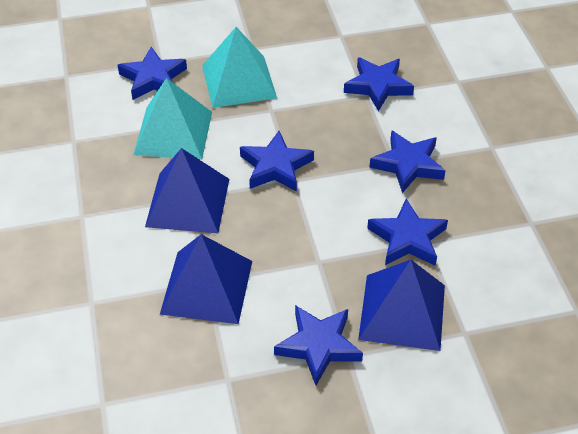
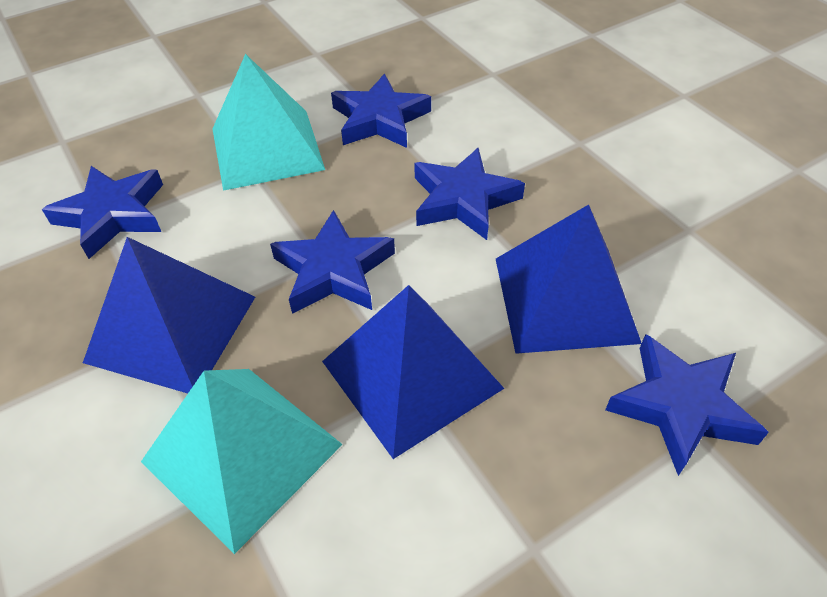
blue star: 6 -> 5

